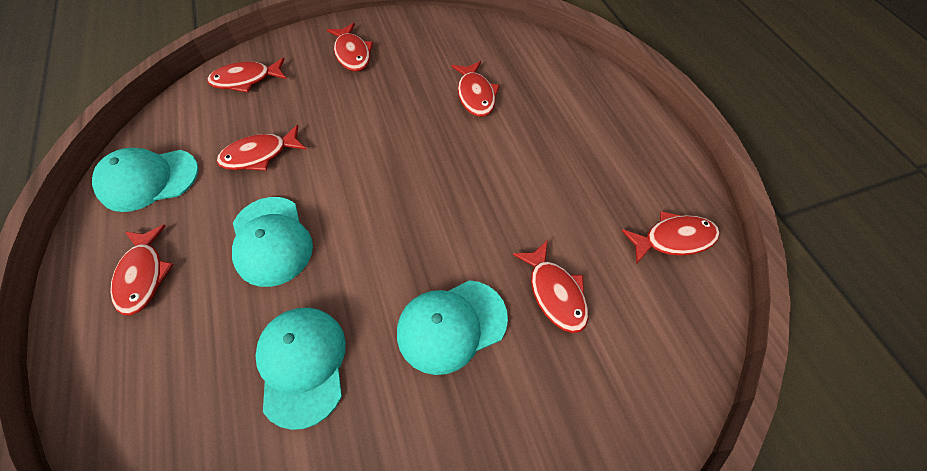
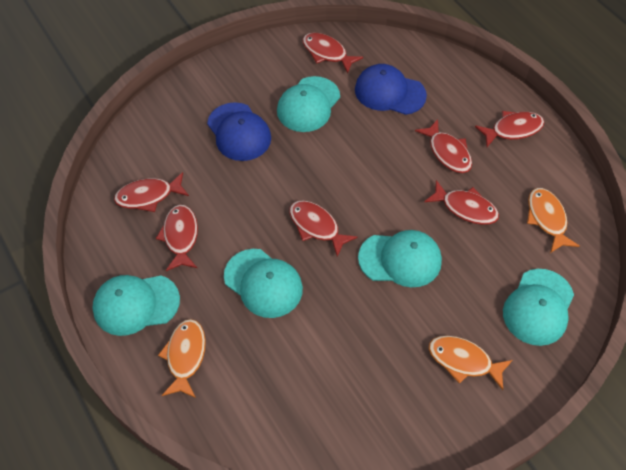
blue cap: 0 -> 2
orange fish: 0 -> 3
turquoise cap: 4 -> 5

